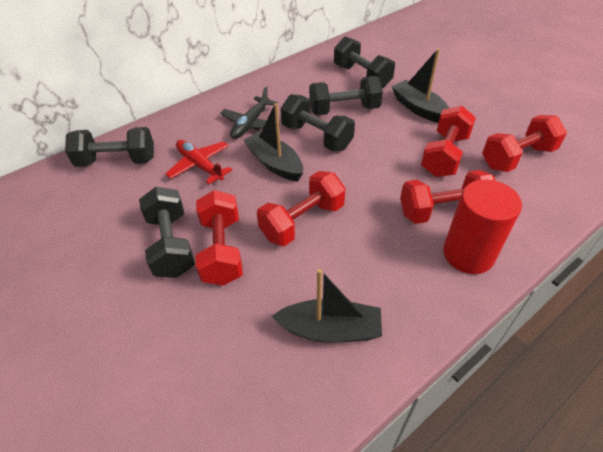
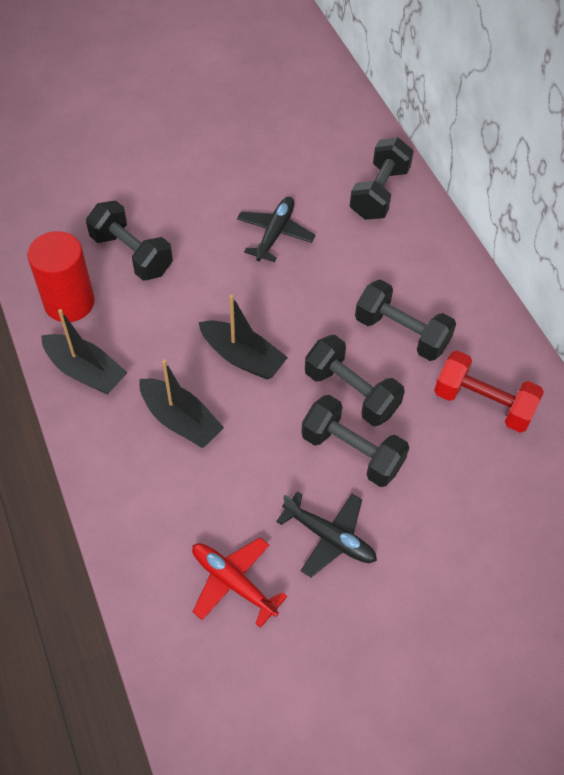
black plane: 1 -> 2
red dumbbell: 5 -> 1

